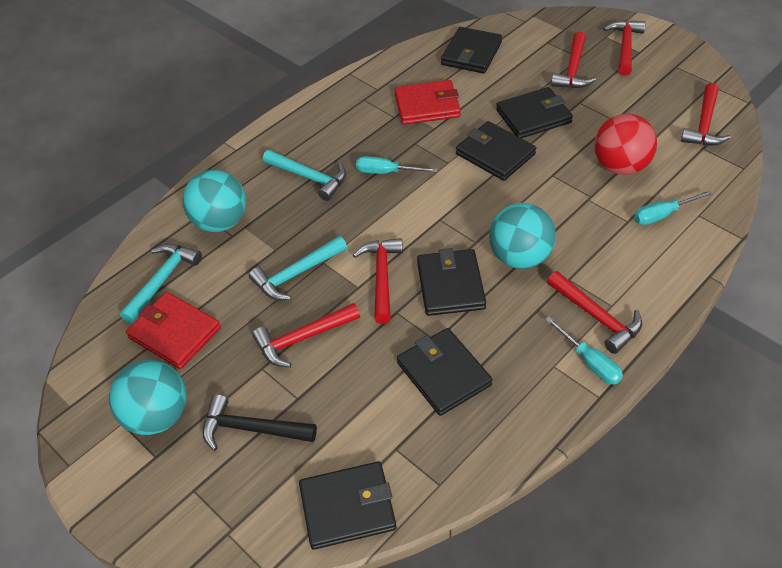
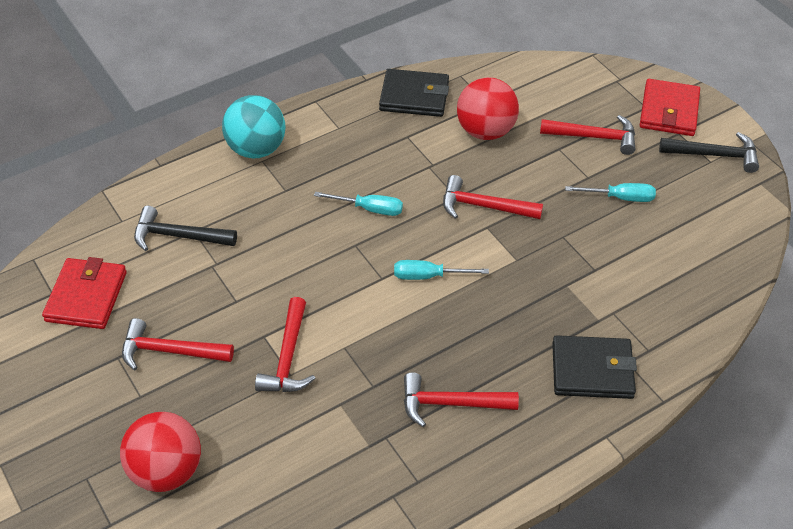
black hammer: 1 -> 2
black wallet: 6 -> 2
red ball: 1 -> 2
red hammer: 6 -> 5
turquoise ball: 3 -> 1
turquoise hammer: 3 -> 0

